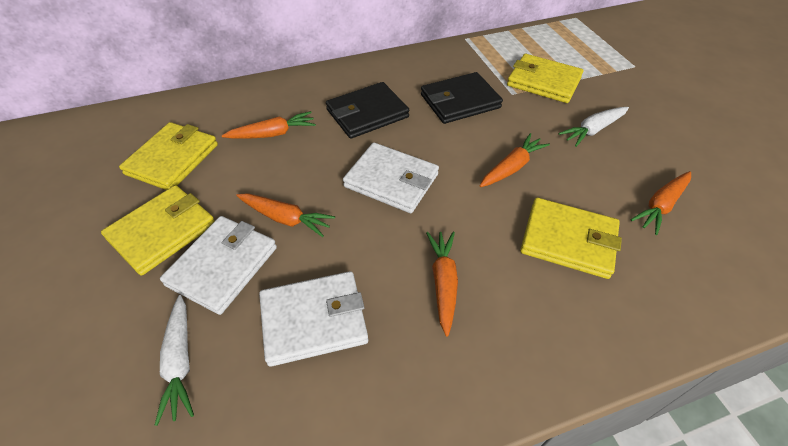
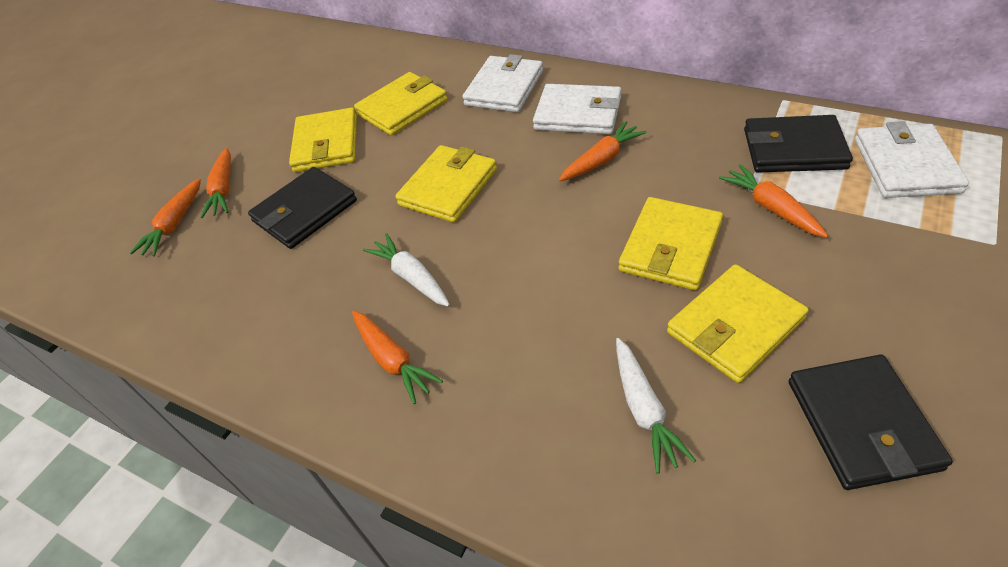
black wallet: 2 -> 3
yellow wallet: 4 -> 5

